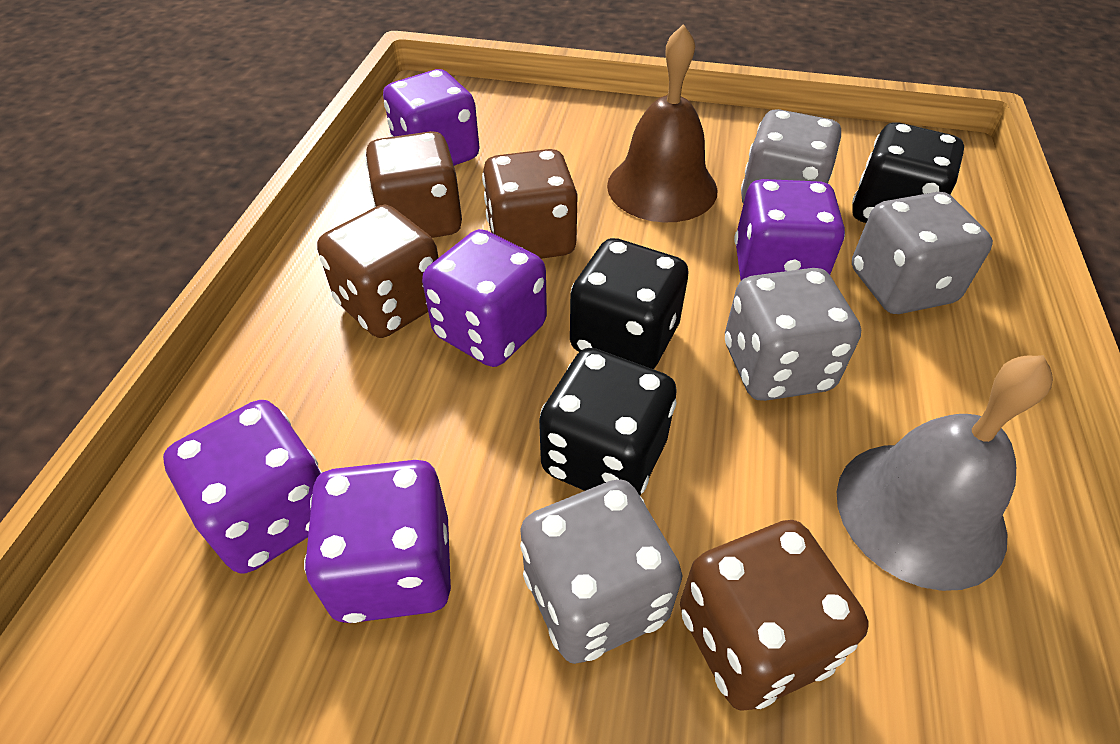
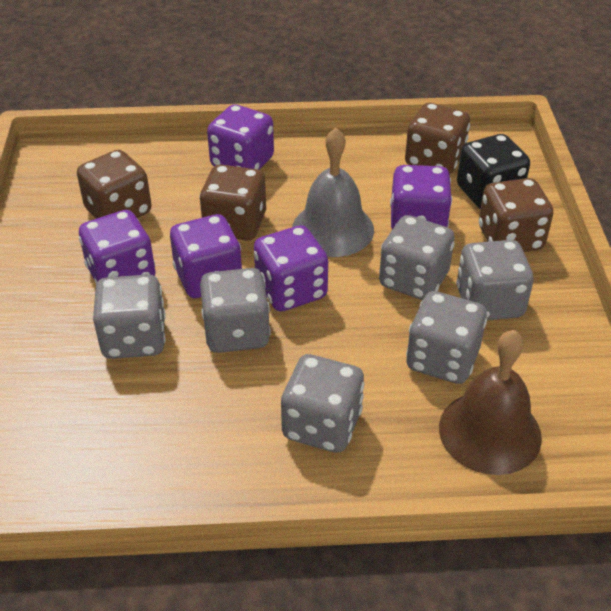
black dice: 3 -> 1
grey dice: 4 -> 6

